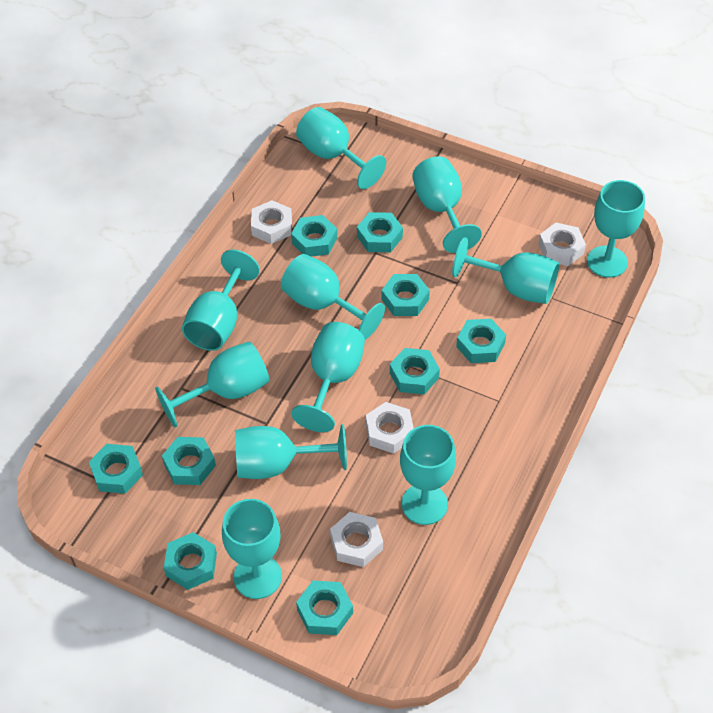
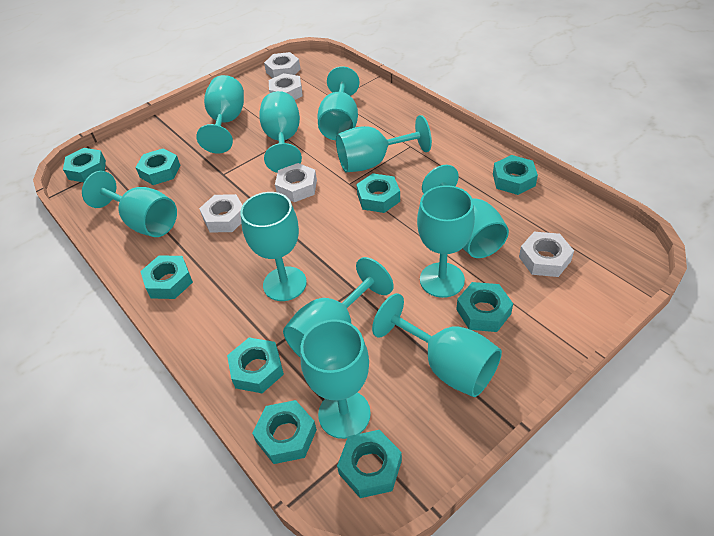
white nut: 4 -> 5

